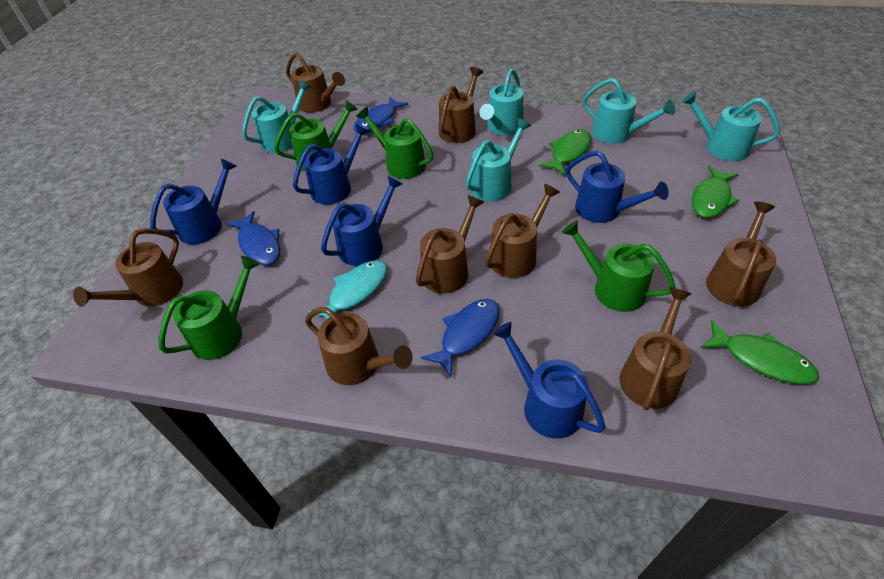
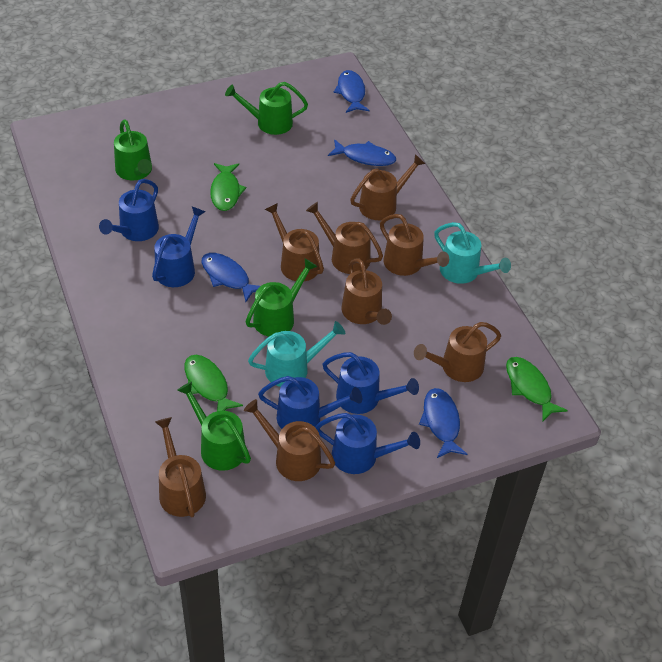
blue fish: 3 -> 4
turquoise fish: 1 -> 0
turquoise watering can: 5 -> 2

